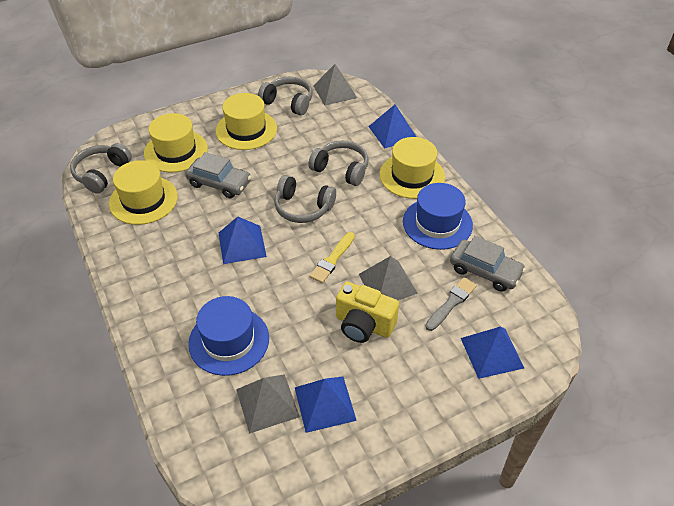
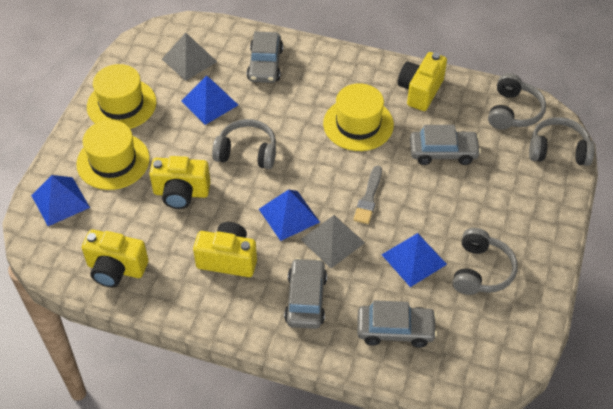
blue hat: 2 -> 0
grey car: 2 -> 4
grey pyramid: 3 -> 2
yellow brush: 1 -> 0
yellow camera: 1 -> 4
yellow hat: 4 -> 3

